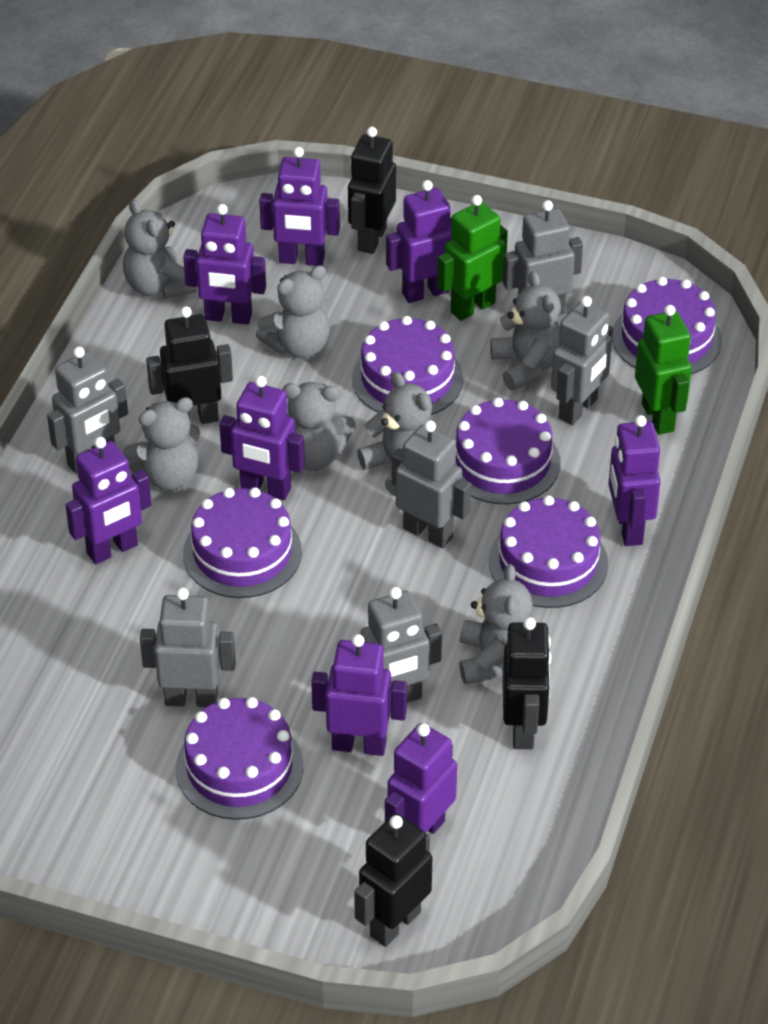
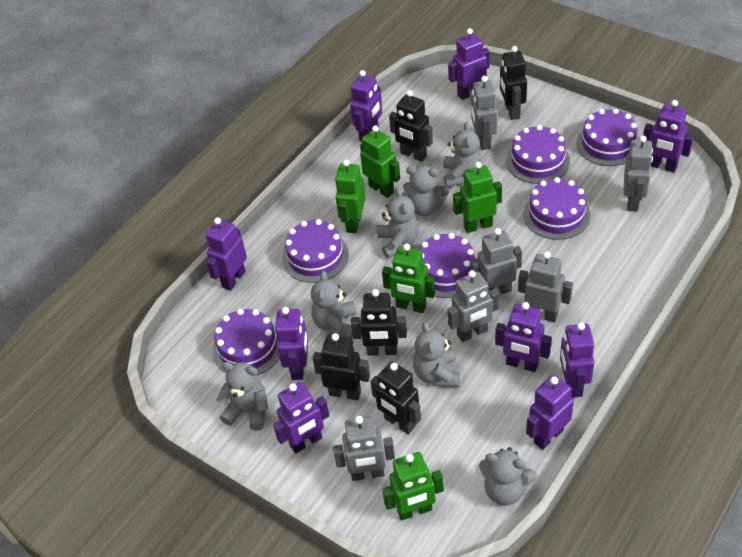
black robot: 4 -> 5
green robot: 2 -> 5
purple robot: 8 -> 9

